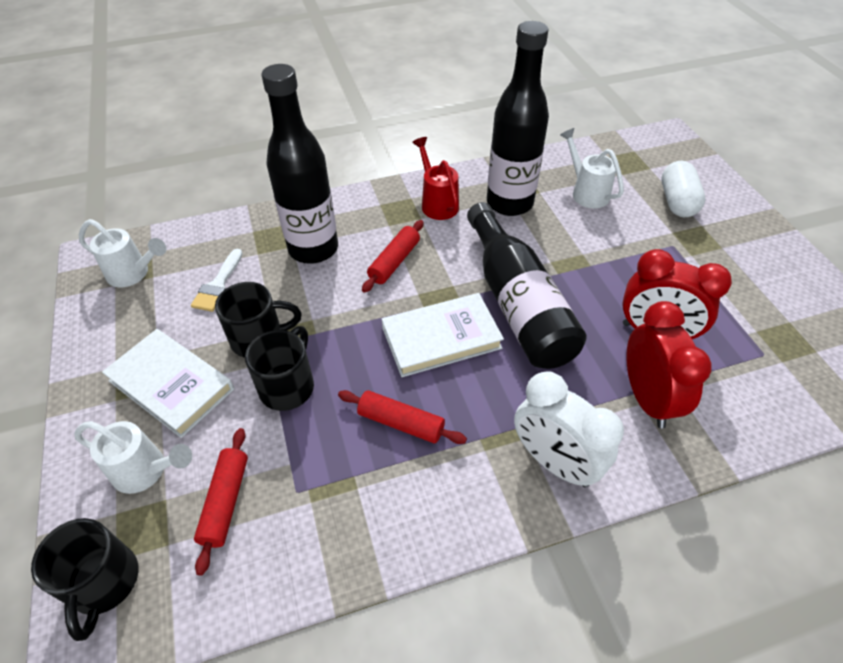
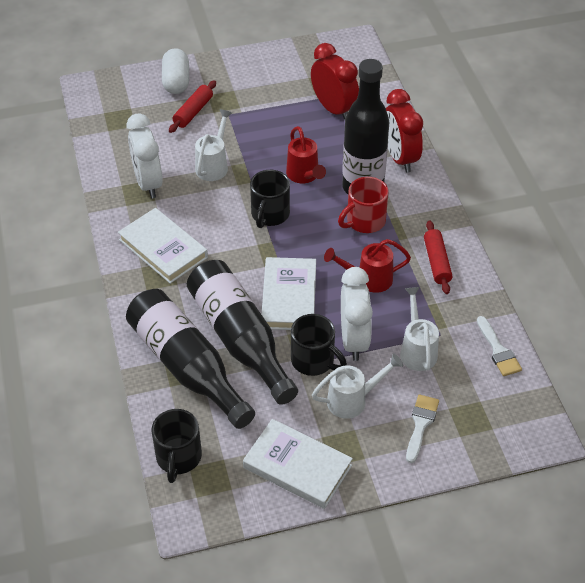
red mug: 0 -> 1
red rolling pin: 3 -> 2
red watering can: 1 -> 2
white book: 2 -> 3
white brush: 1 -> 2
white clock: 1 -> 2

